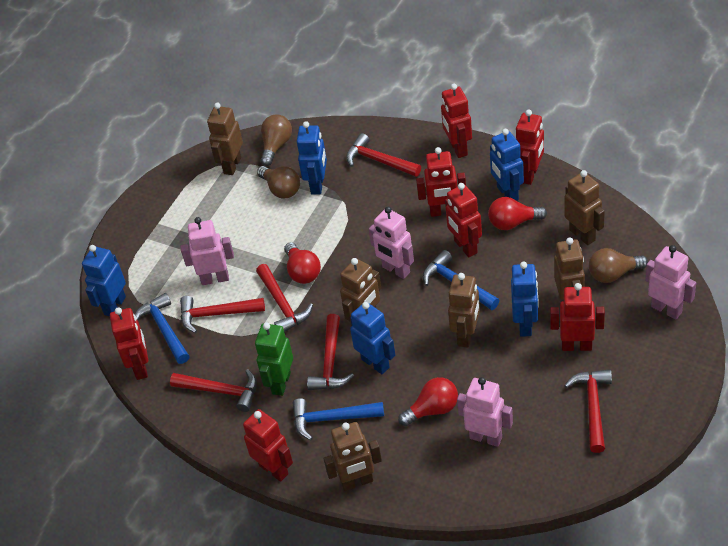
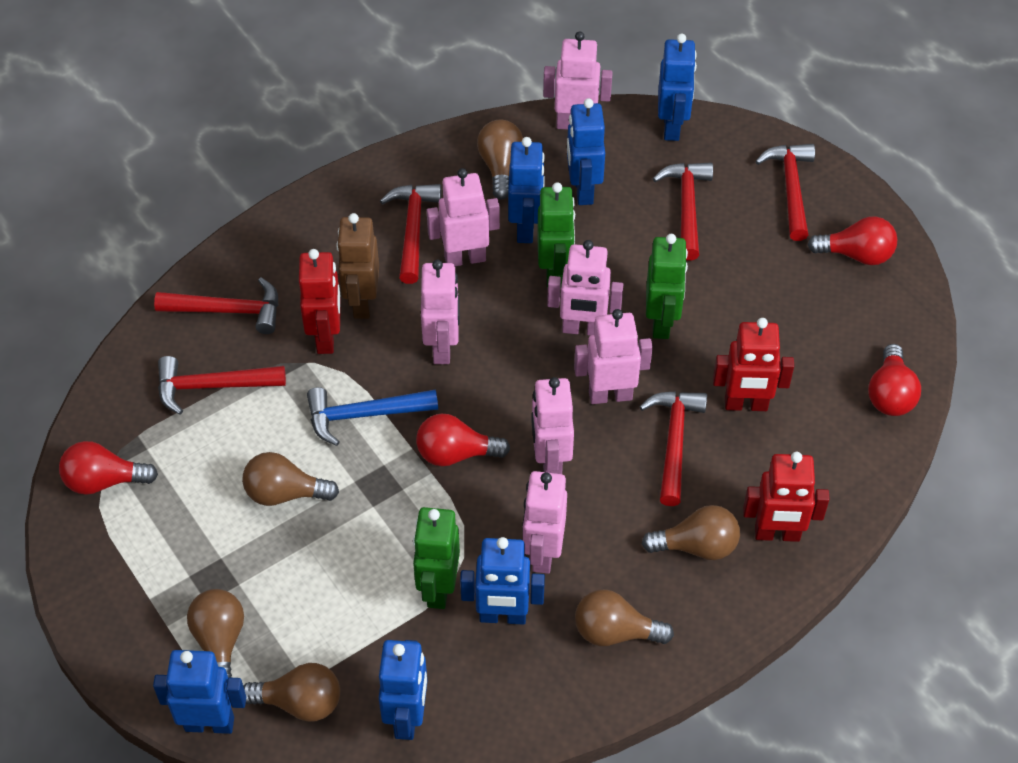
blue hammer: 3 -> 1
blue robot: 5 -> 6
brown light bulb: 3 -> 6
brown robot: 6 -> 1
green robot: 1 -> 3
pink robot: 4 -> 7
red light bulb: 3 -> 4
red robot: 7 -> 3

